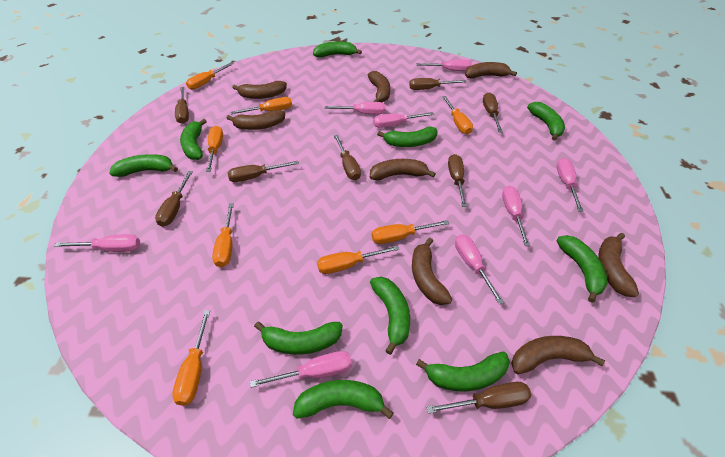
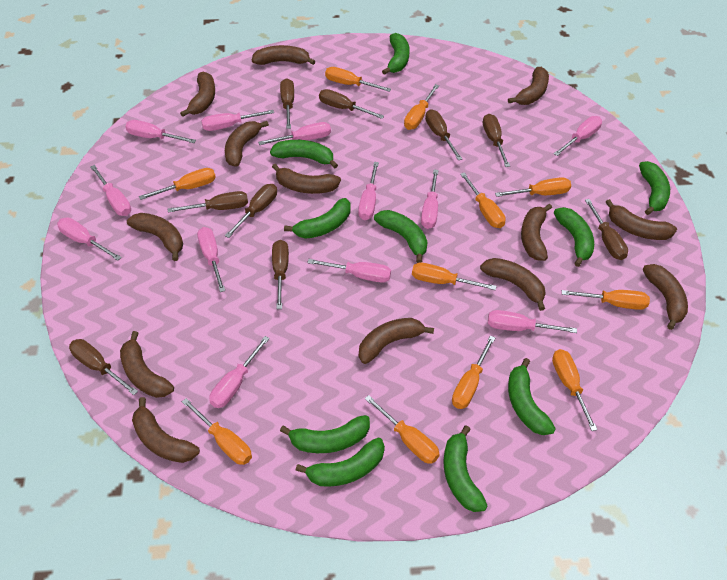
brown banana: 8 -> 13
brown screwdriver: 8 -> 9
orange screwdriver: 8 -> 11
pink screwdriver: 8 -> 12

